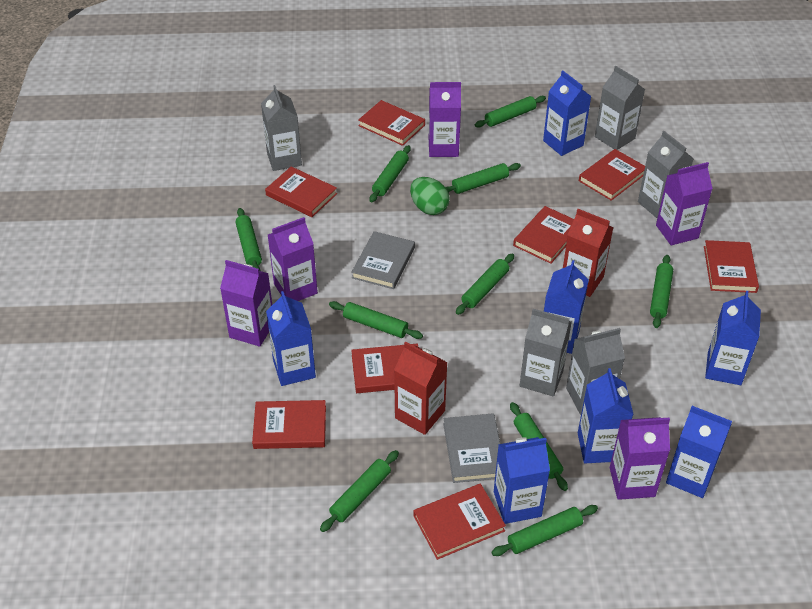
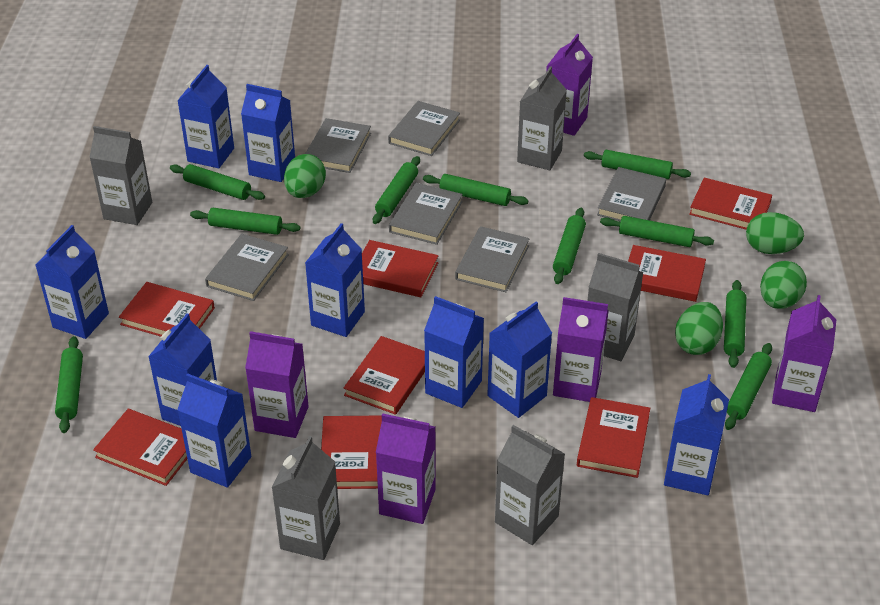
blue carton: 7 -> 9
green egg: 1 -> 4
grey book: 2 -> 6
red carton: 2 -> 0

